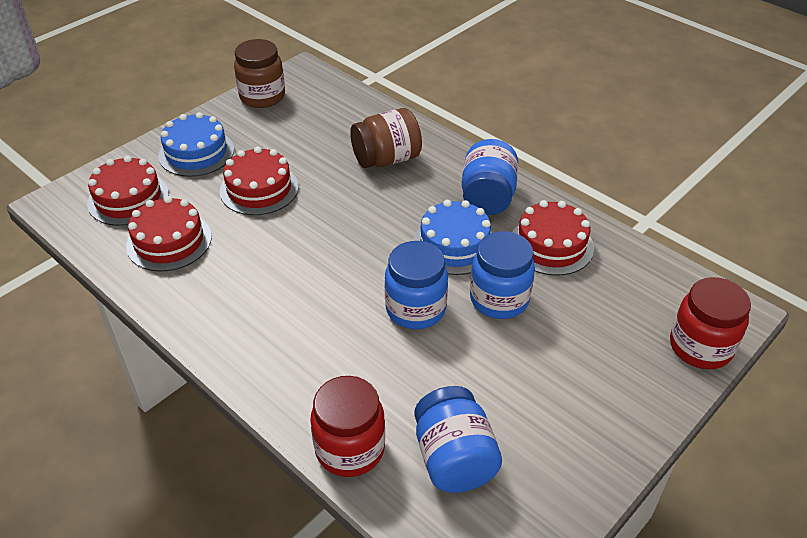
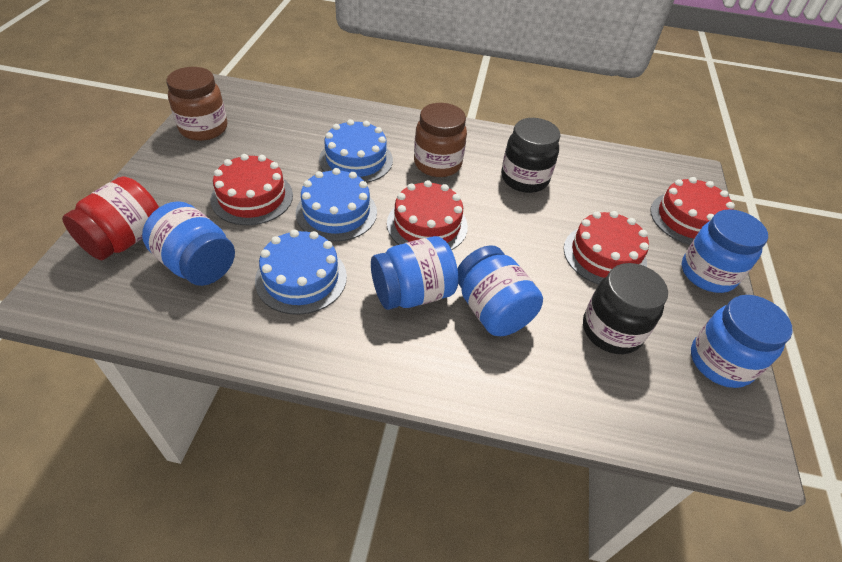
black jar: 0 -> 2
blue cake: 2 -> 3
blue jar: 4 -> 5
red jar: 2 -> 1

